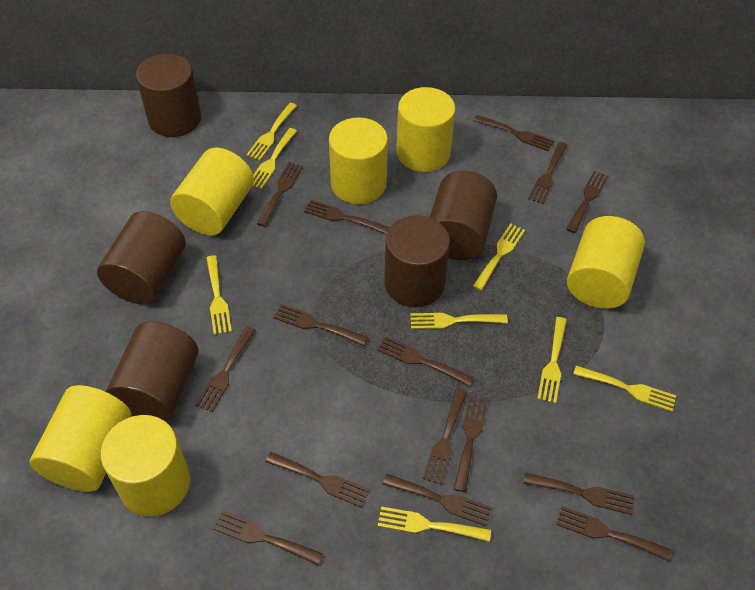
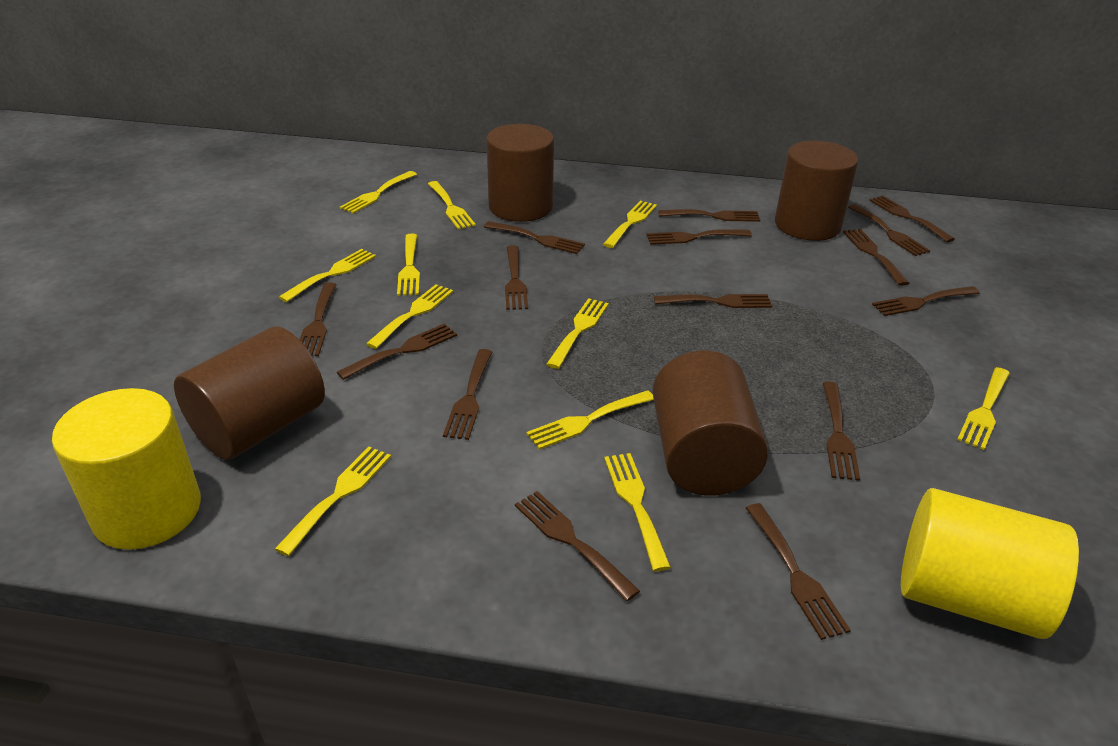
brown cylinder: 5 -> 4
yellow cylinder: 6 -> 2
yellow fork: 8 -> 11

